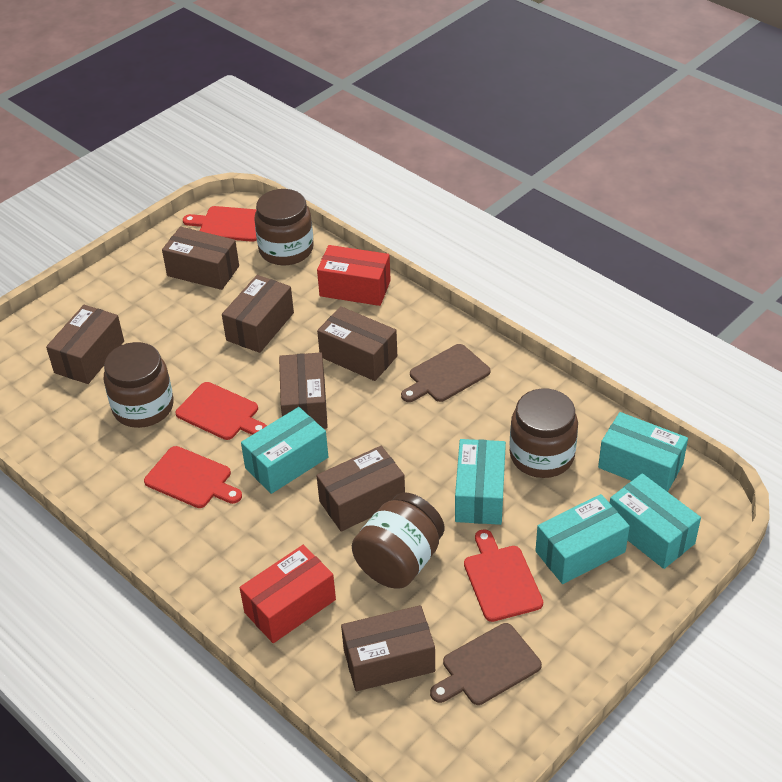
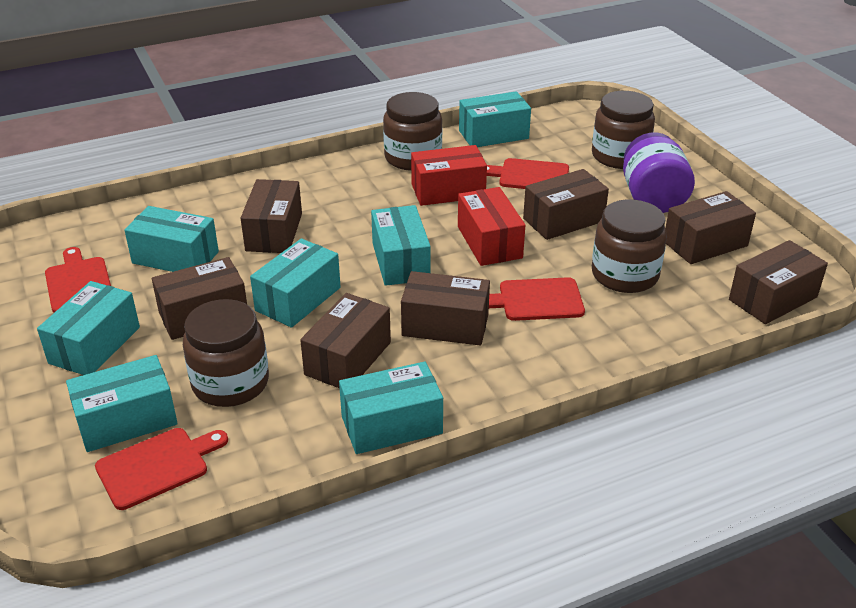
brown cutting board: 2 -> 0
purple jar: 0 -> 1
turquoise box: 5 -> 7

